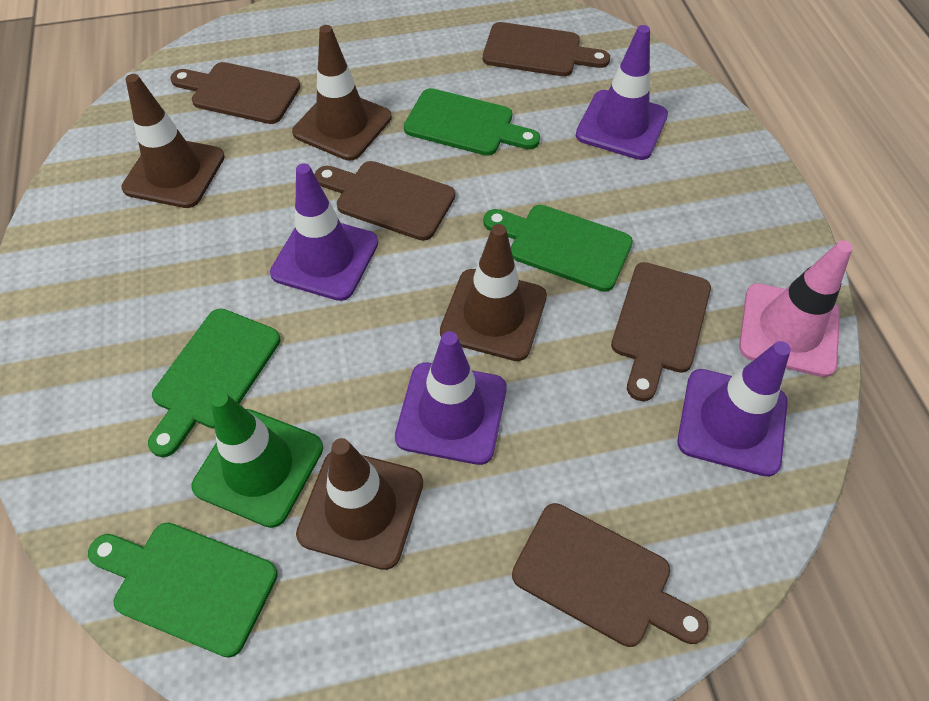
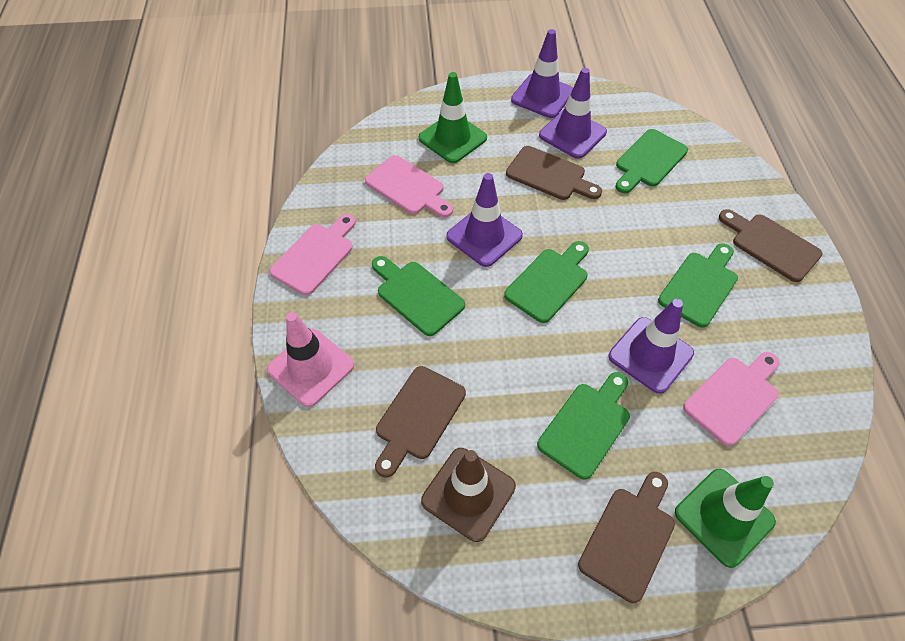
brown cutting board: 5 -> 4
brown traffic cone: 4 -> 1
green cutting board: 4 -> 5
green traffic cone: 1 -> 2
pink cutting board: 0 -> 3

